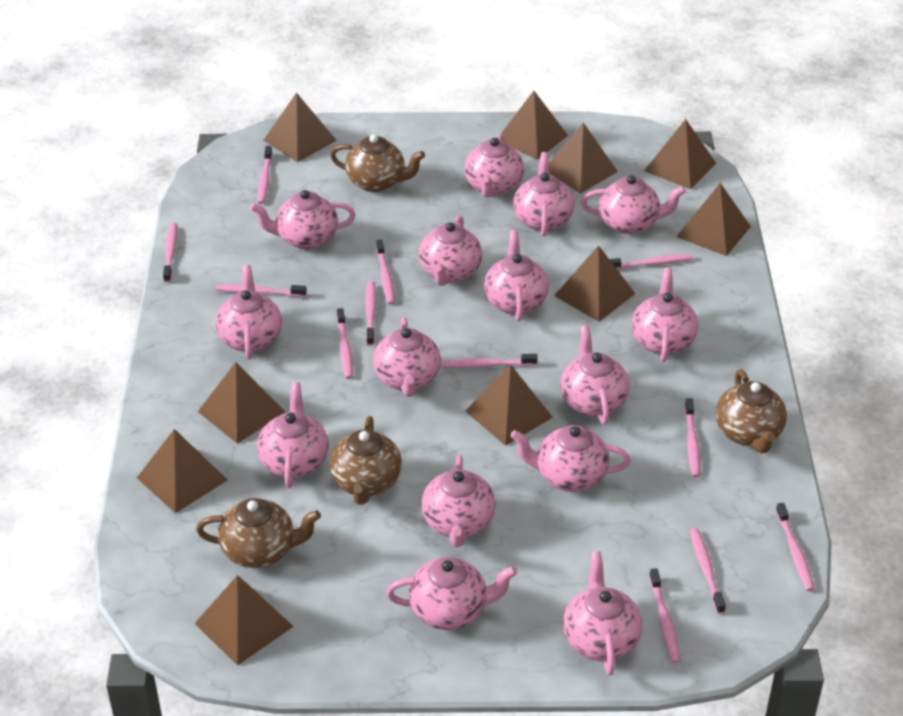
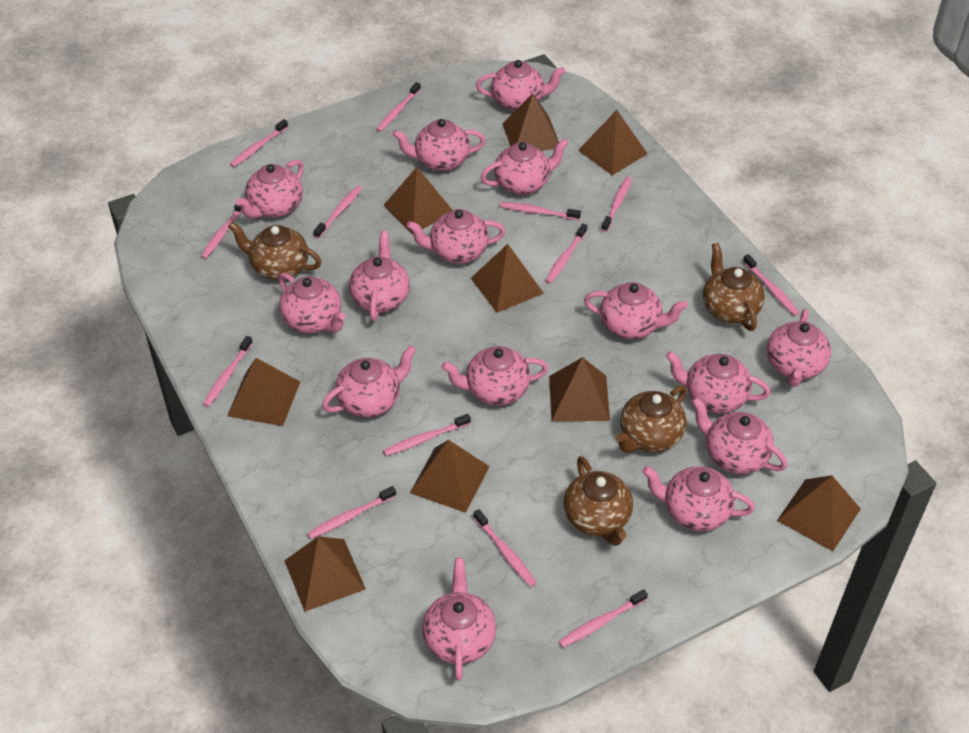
brown pyramid: 10 -> 9
pink toothbrush: 12 -> 13

